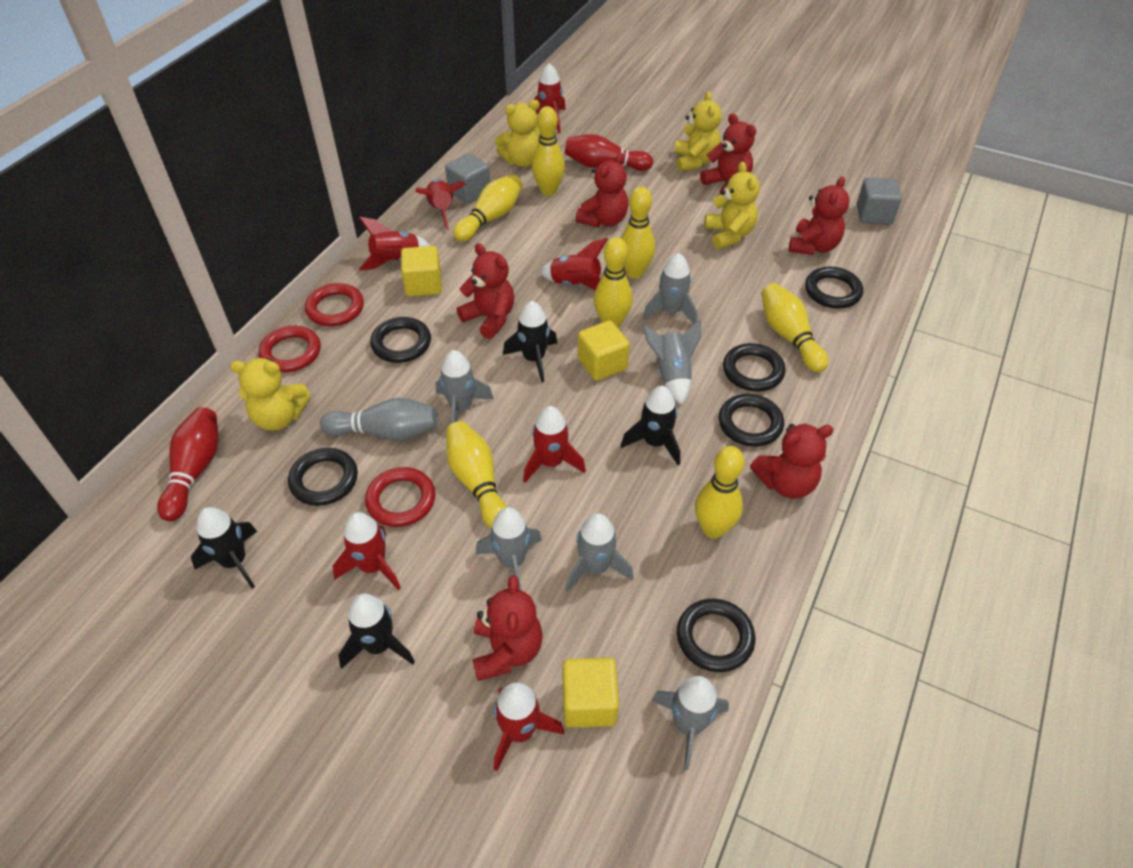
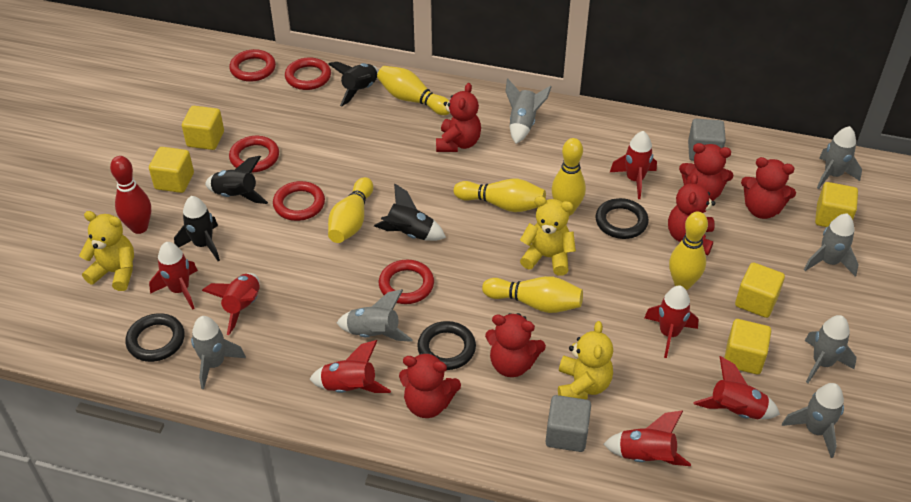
black ring: 6 -> 3
grey bowling pin: 1 -> 0
grey rocket: 6 -> 7
red bowling pin: 2 -> 1
red ring: 3 -> 5
yellow bowling pin: 7 -> 6
yellow cube: 3 -> 5
yellow teddy bear: 4 -> 3

